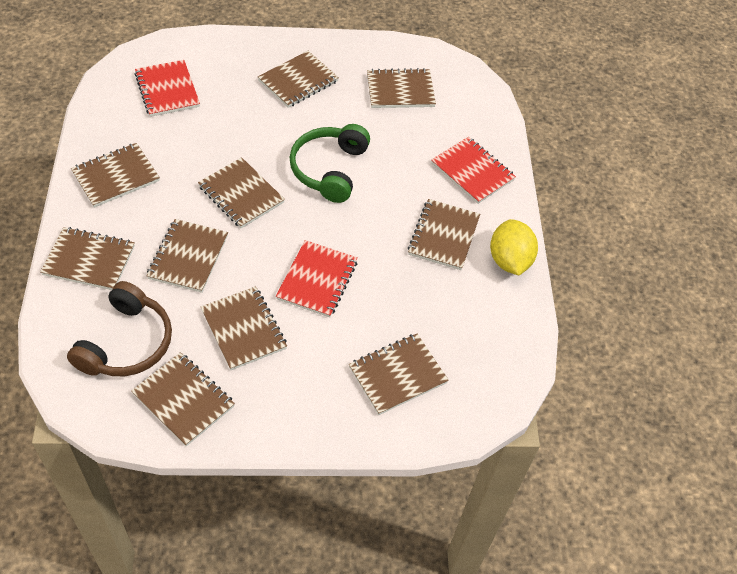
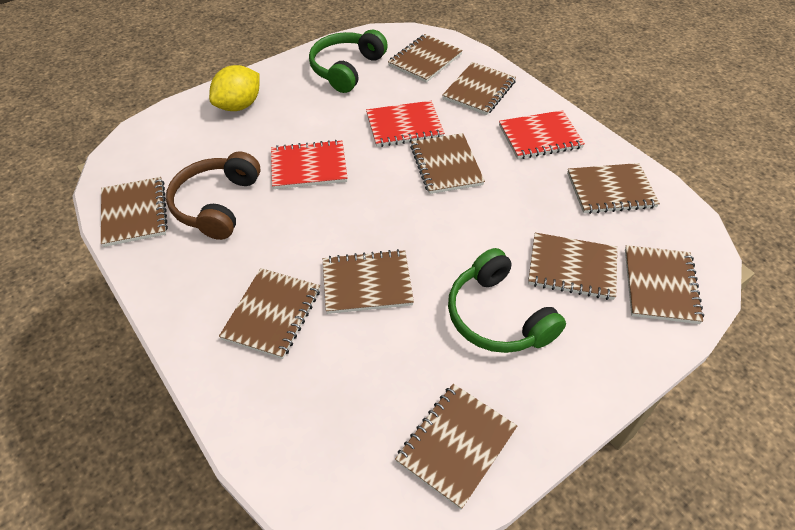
green headphones: 1 -> 2

